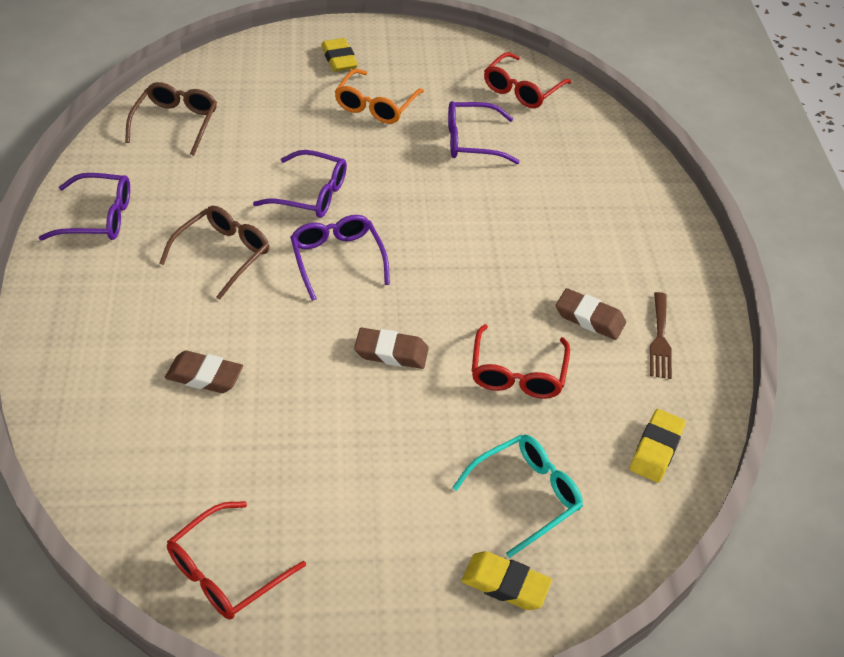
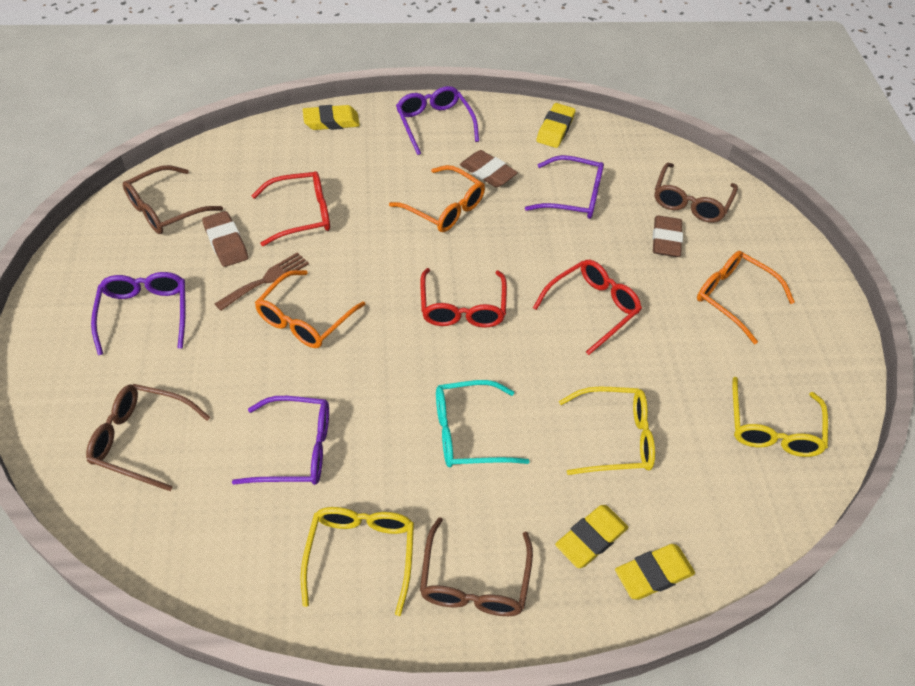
brown glasses: 2 -> 4
orange glasses: 1 -> 3
yellow eraser: 3 -> 4
yellow glasses: 0 -> 3

